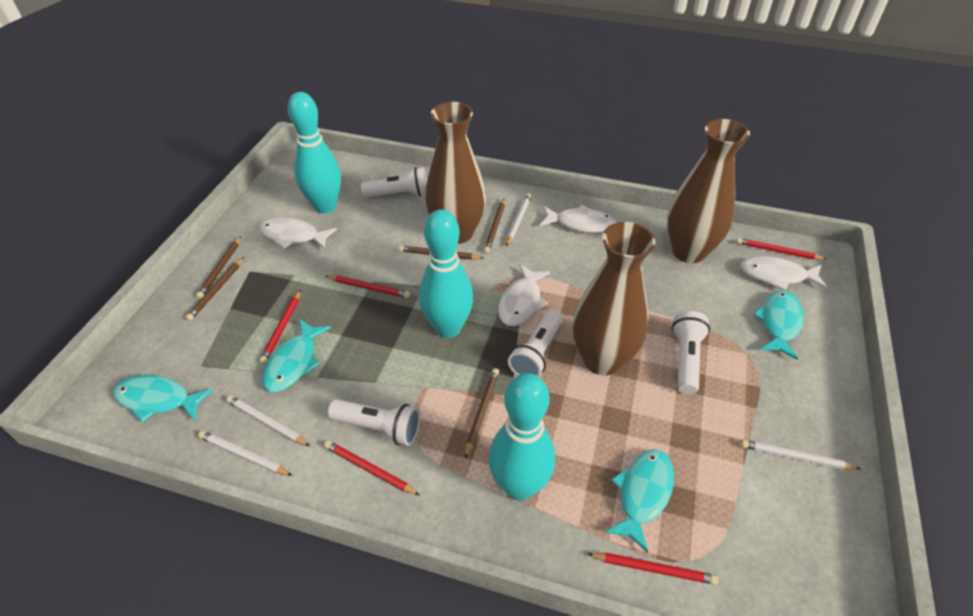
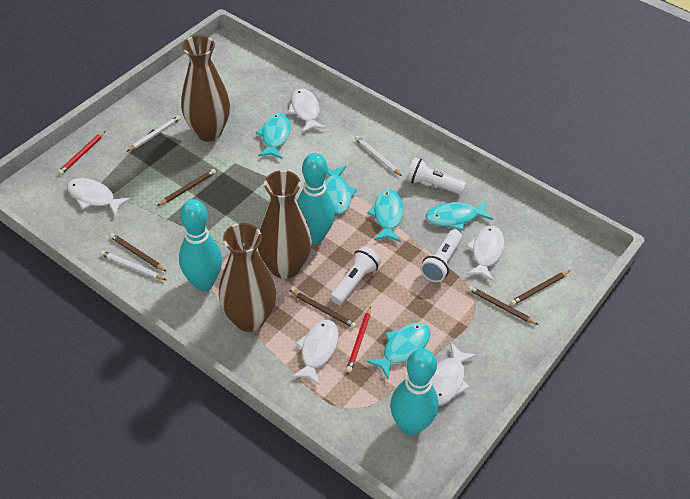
red pencil: 5 -> 2
turquoise fish: 4 -> 5
white fish: 4 -> 5
white flashlight: 4 -> 3
white pencil: 4 -> 3

